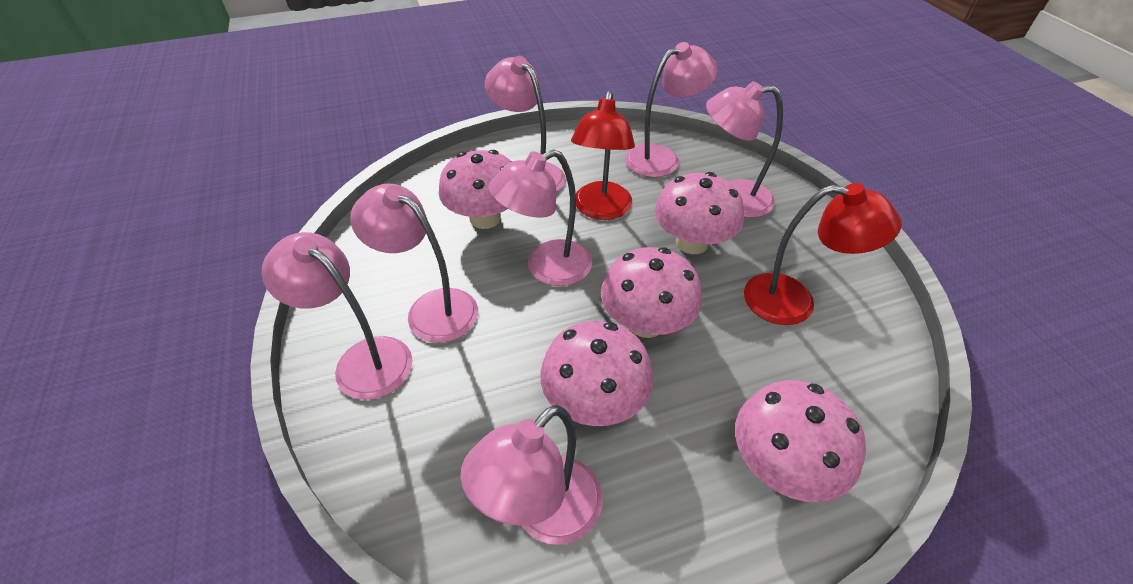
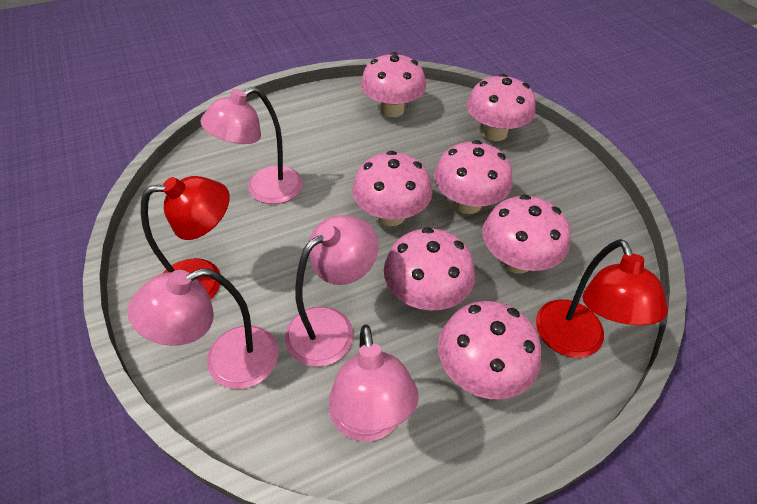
pink lamp: 7 -> 4
pink mushroom: 5 -> 7

